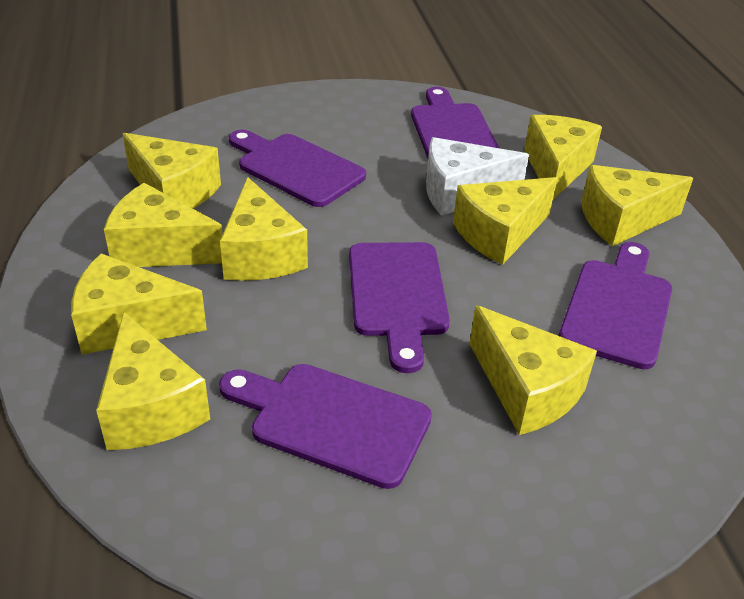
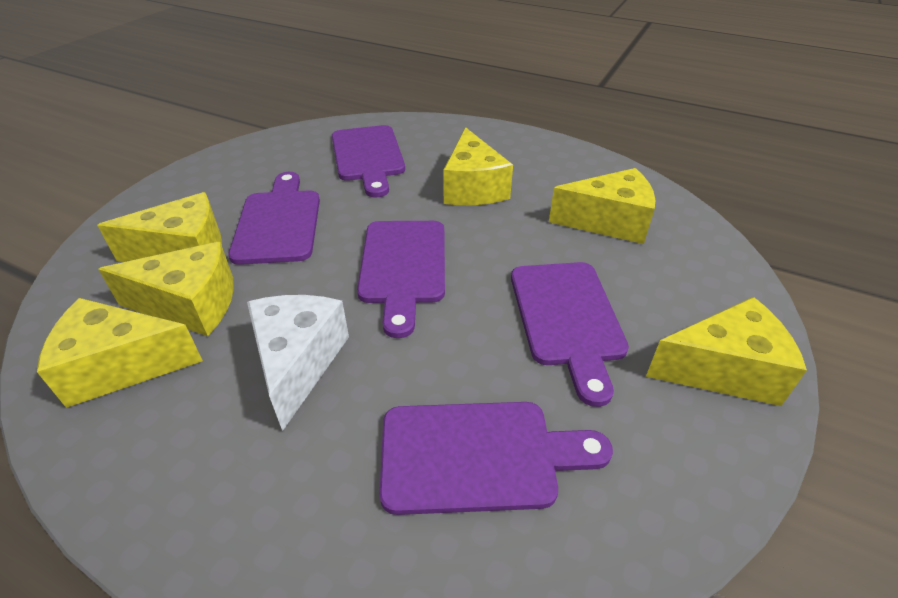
yellow cheese: 9 -> 6

